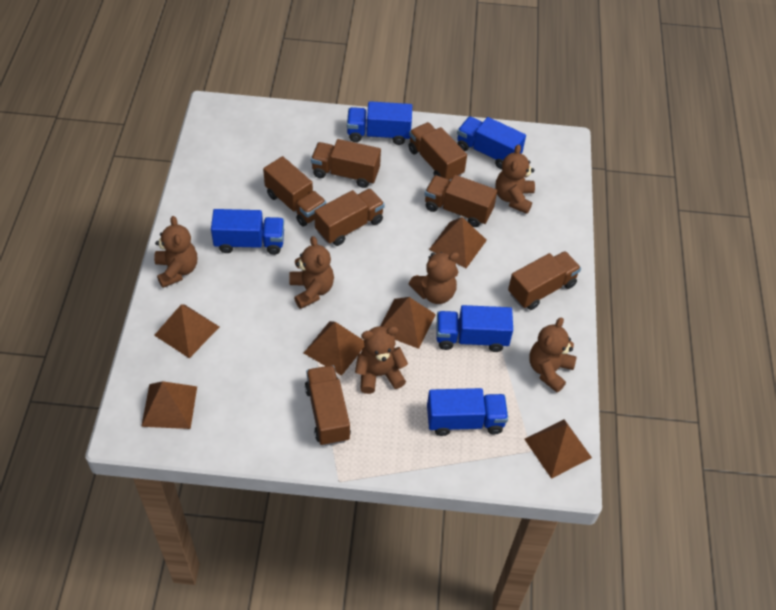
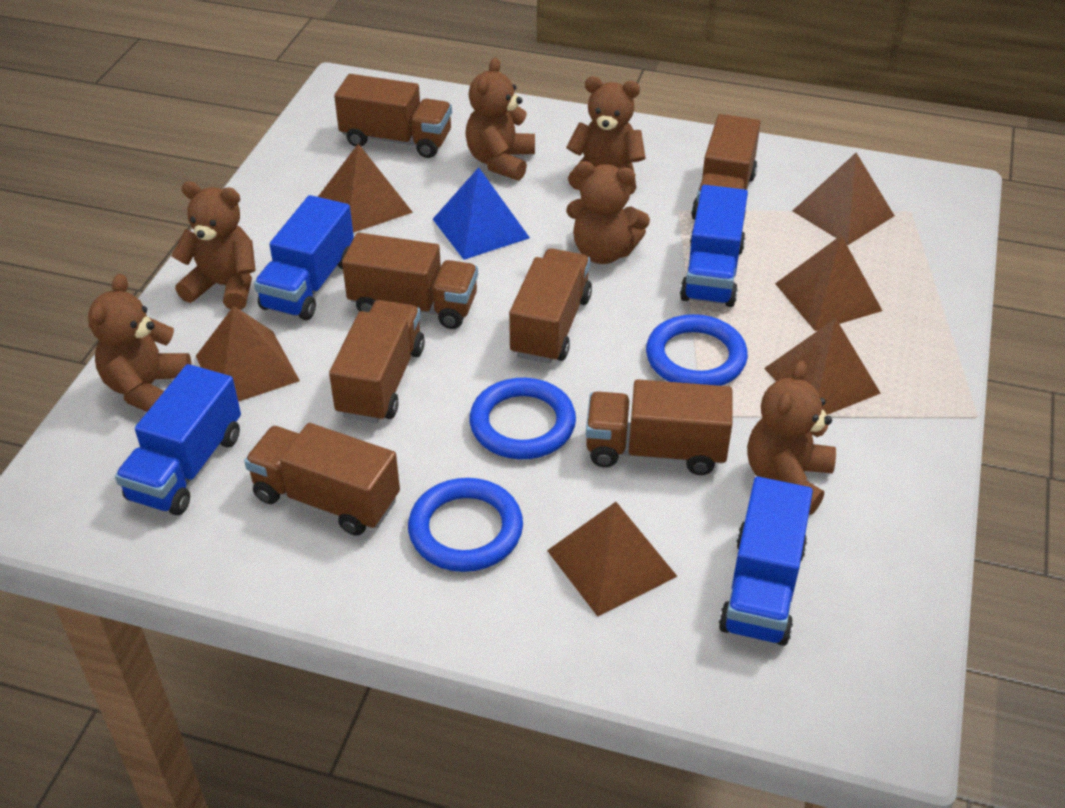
blue pyramid: 0 -> 1
blue ring: 0 -> 3
blue truck: 5 -> 4

